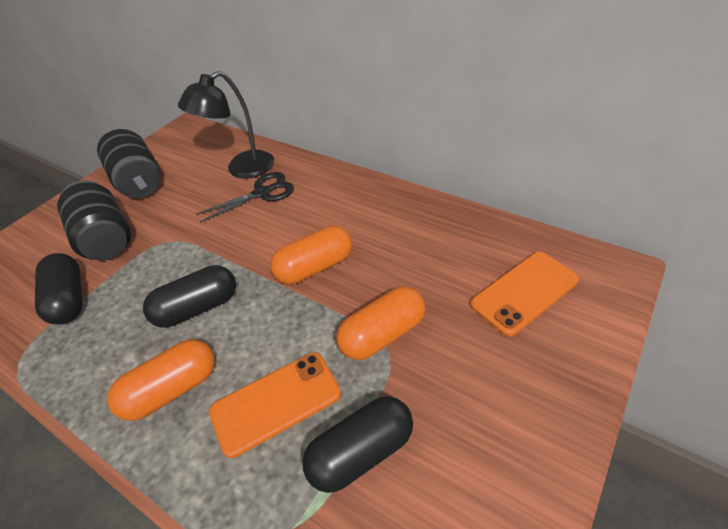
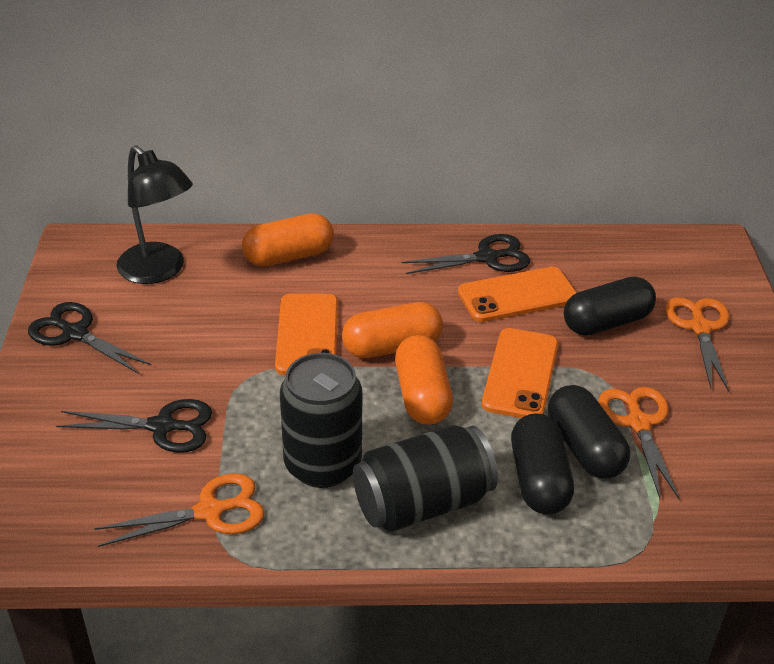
black scissors: 1 -> 3
orange phone: 2 -> 3
orange scissors: 0 -> 3

